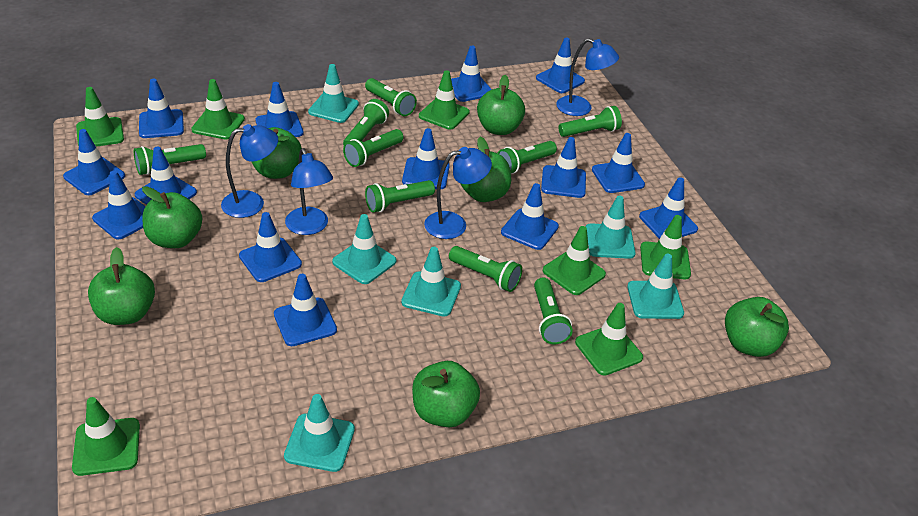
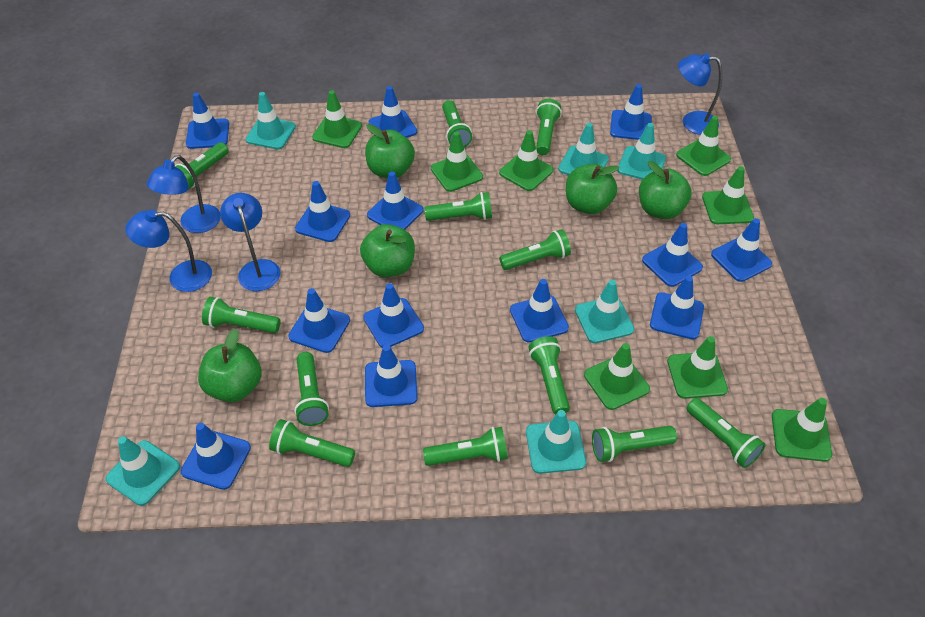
blue traffic cone: 14 -> 13
green apple: 7 -> 5
green flashlight: 9 -> 12
green traffic cone: 7 -> 8

